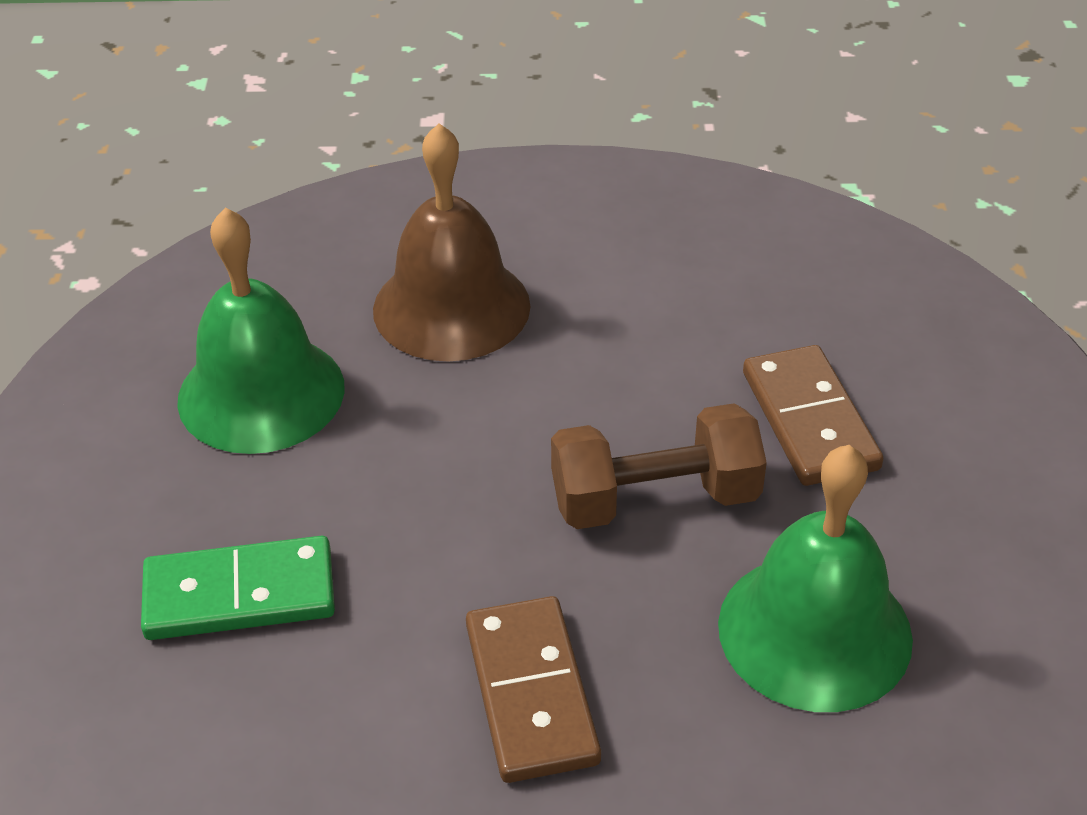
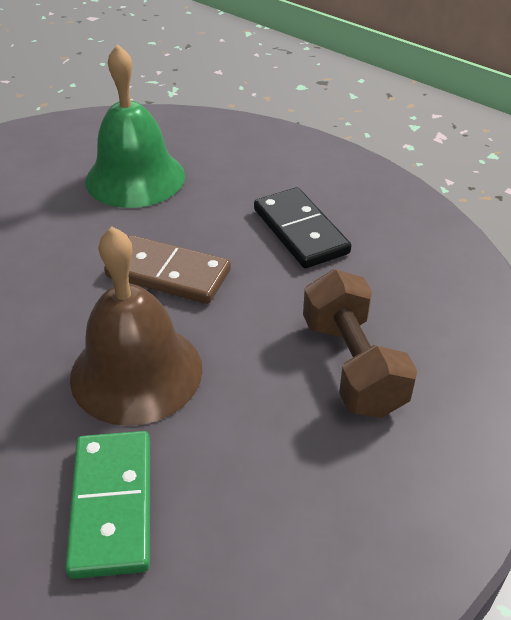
black domino: 0 -> 1
brown domino: 2 -> 1
green bell: 2 -> 1

